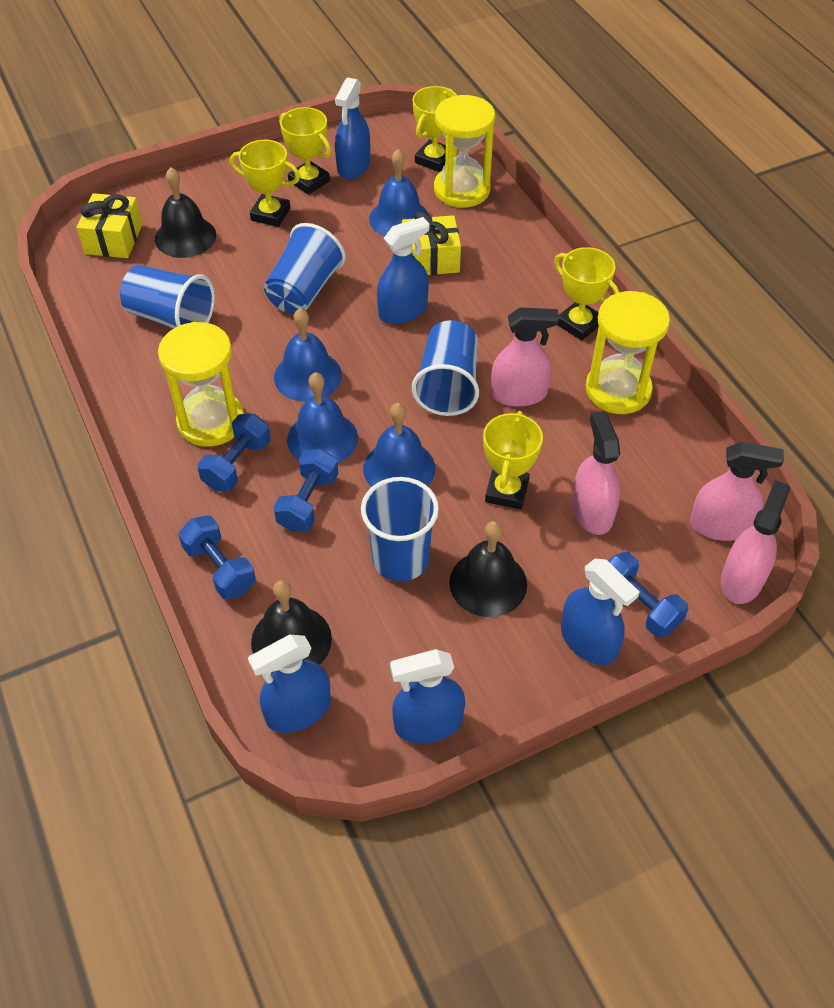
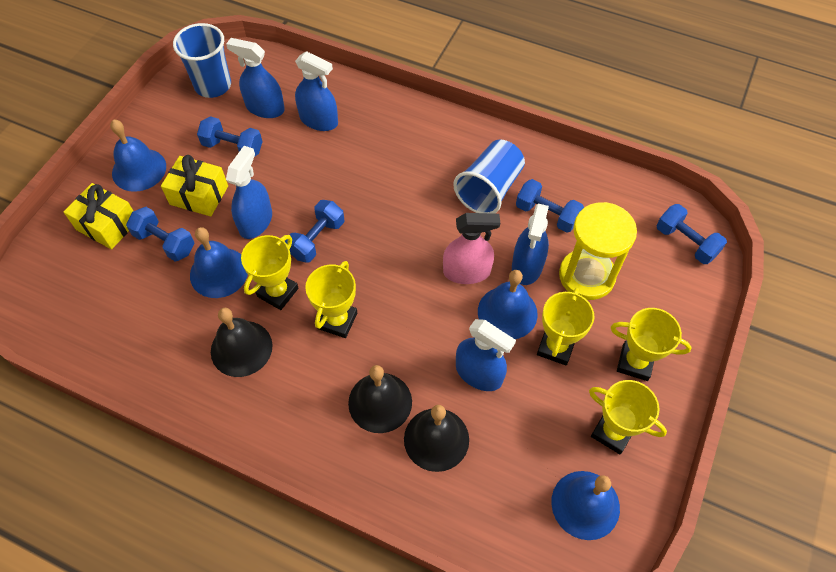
blue cup: 4 -> 2
blue dumbbell: 4 -> 5
pink spray bottle: 4 -> 1
yellow hourglass: 3 -> 1

